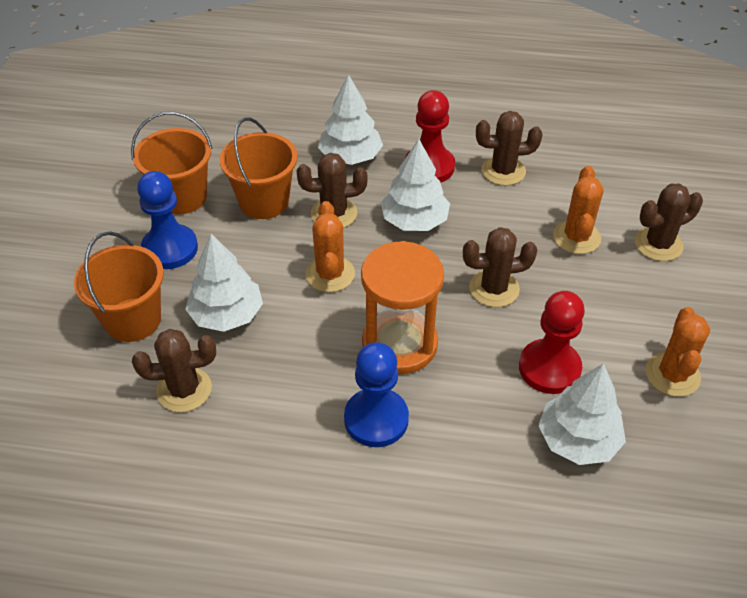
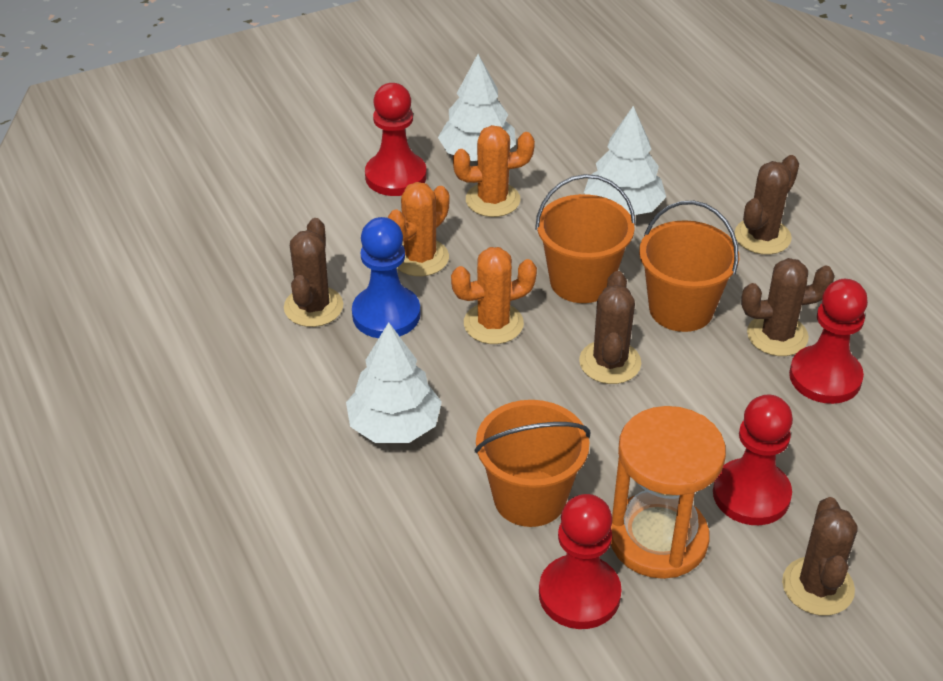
blue pawn: 2 -> 1
red pawn: 2 -> 4
white tree: 4 -> 3

